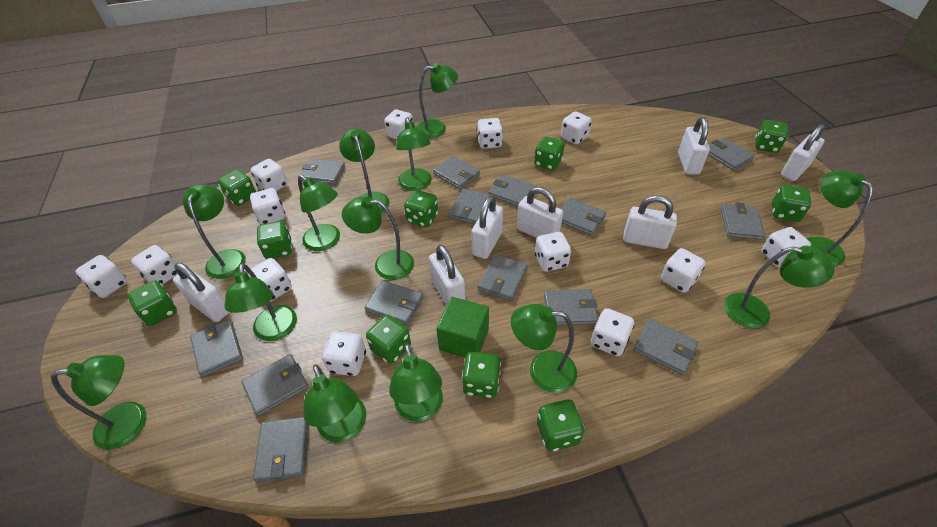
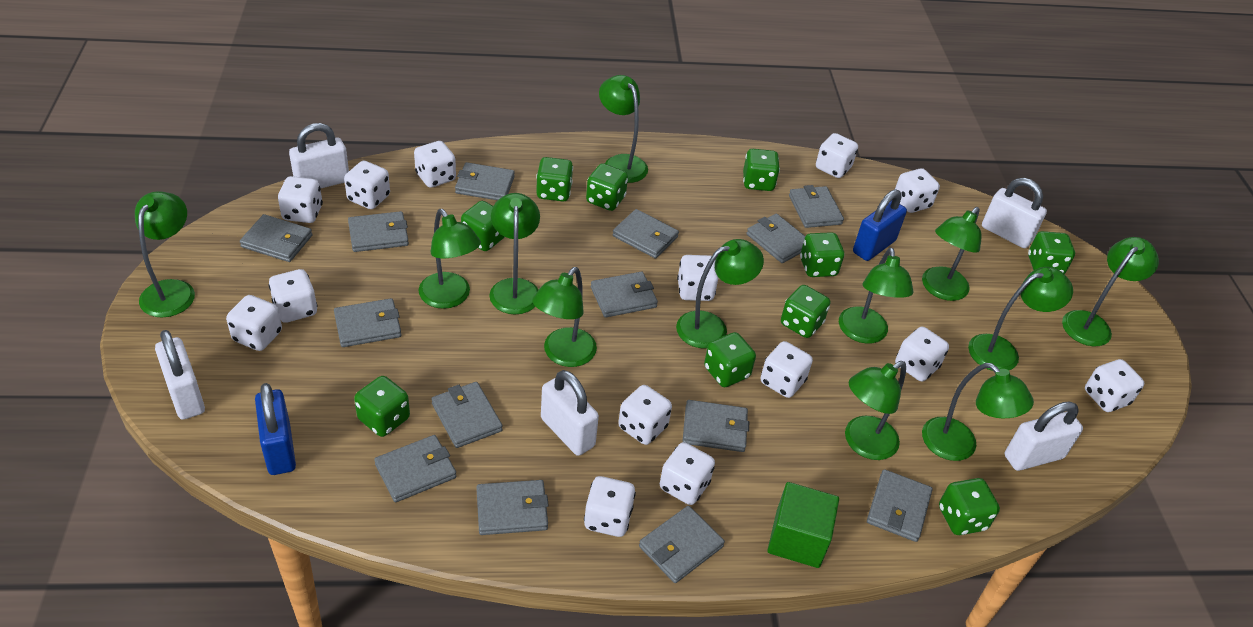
blue padlock: 0 -> 2
green lamp: 13 -> 12
white dice: 13 -> 14
white padlock: 7 -> 5

